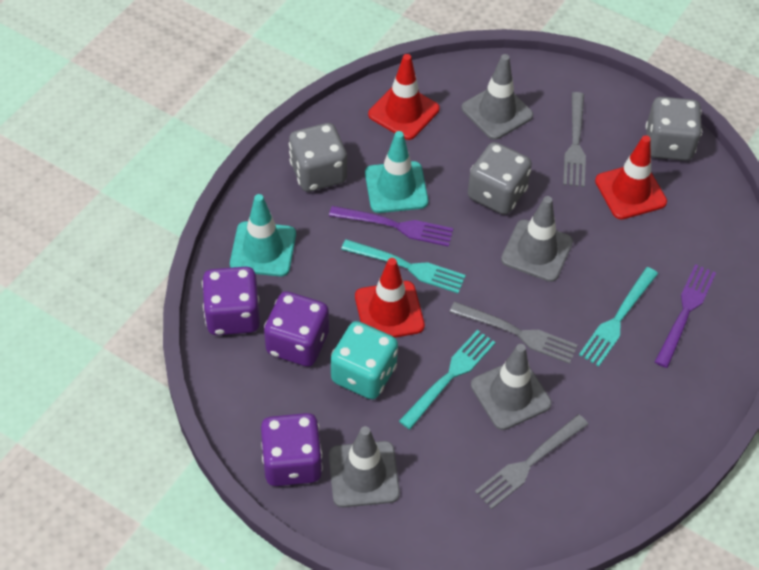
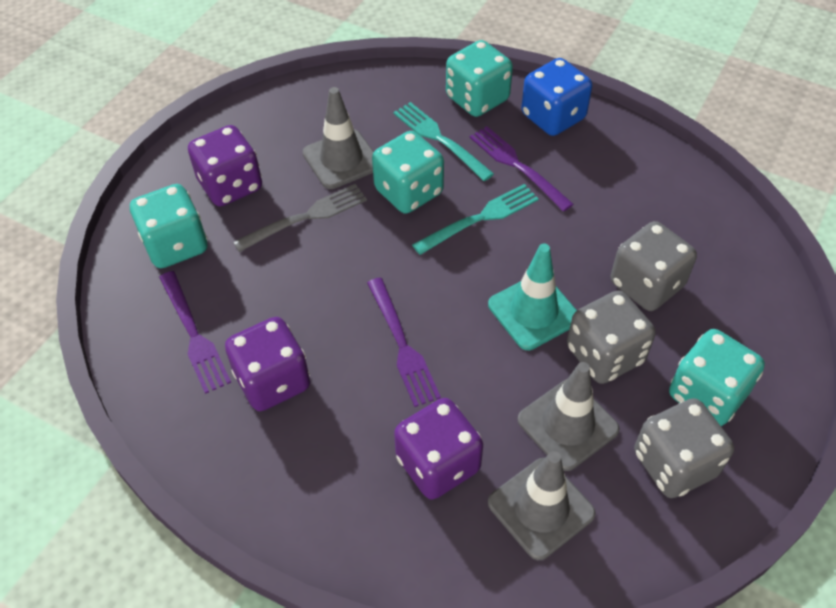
blue dice: 0 -> 1
grey fork: 3 -> 1
grey traffic cone: 4 -> 3
purple fork: 2 -> 3
red traffic cone: 3 -> 0
turquoise dice: 1 -> 4
turquoise fork: 3 -> 2
turquoise traffic cone: 2 -> 1

